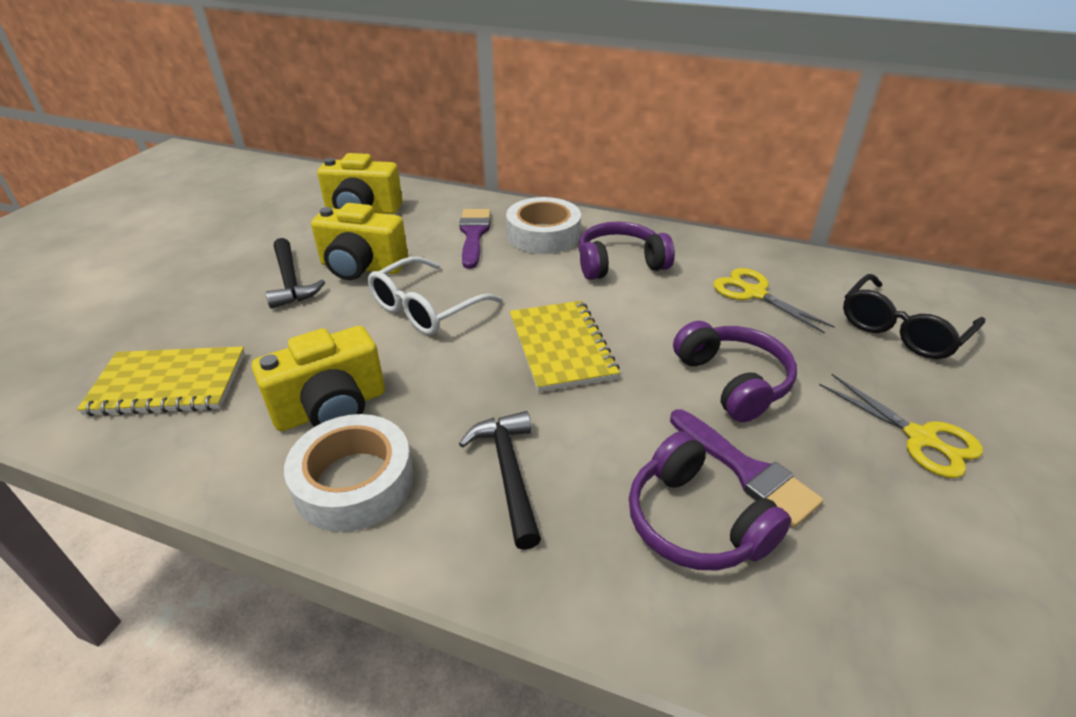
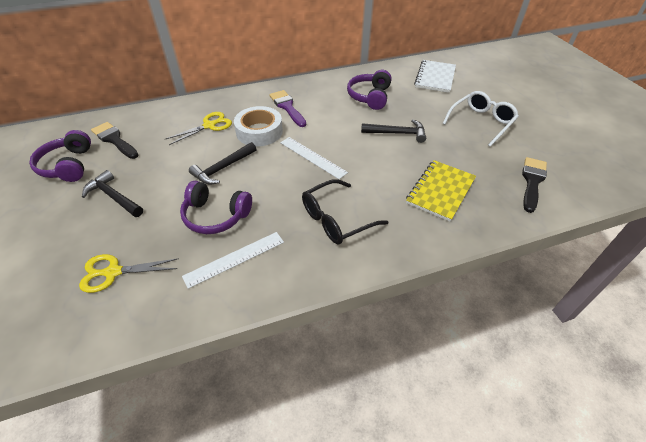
black brush: 0 -> 2
black hammer: 2 -> 3
purple brush: 2 -> 1
white notebook: 0 -> 1
white ruler: 0 -> 2
white tape: 2 -> 1
yellow camera: 3 -> 0
yellow notebook: 2 -> 1

